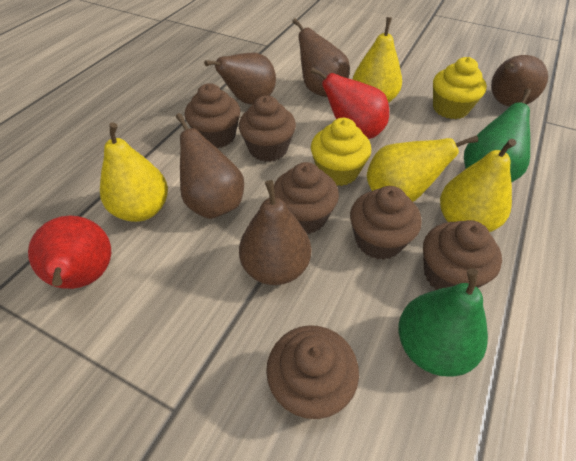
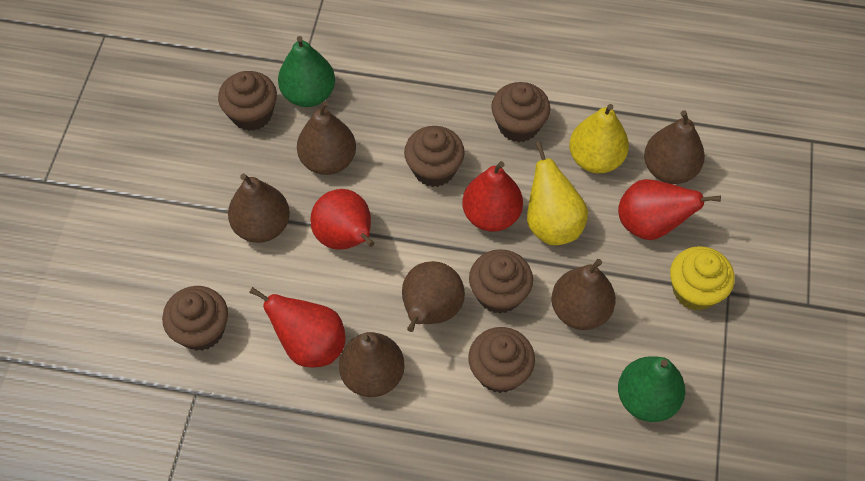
brown pear: 5 -> 6
red pear: 2 -> 4
yellow cupcake: 2 -> 1
yellow pear: 4 -> 2

